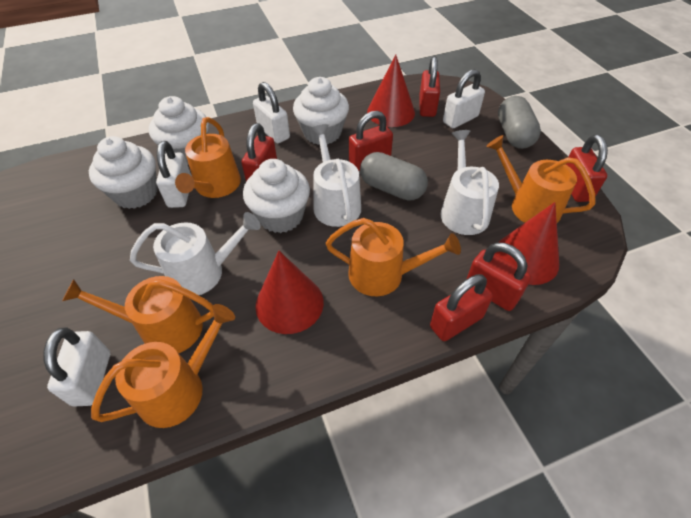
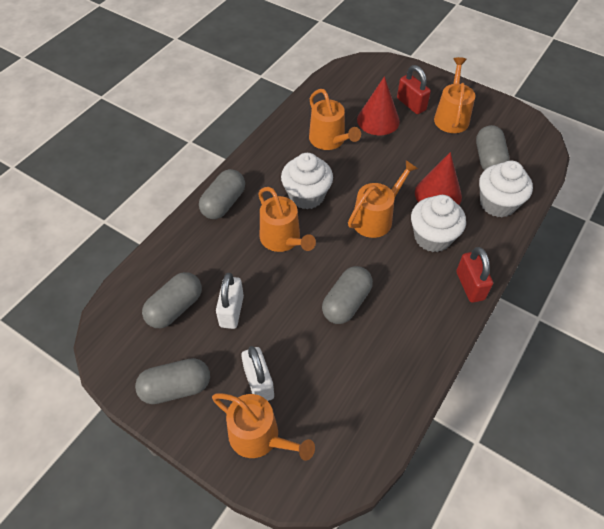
grey capsule: 2 -> 5
red cone: 3 -> 2
red padlock: 6 -> 2
white cupcake: 4 -> 3
white padlock: 4 -> 2
white watering can: 3 -> 0

